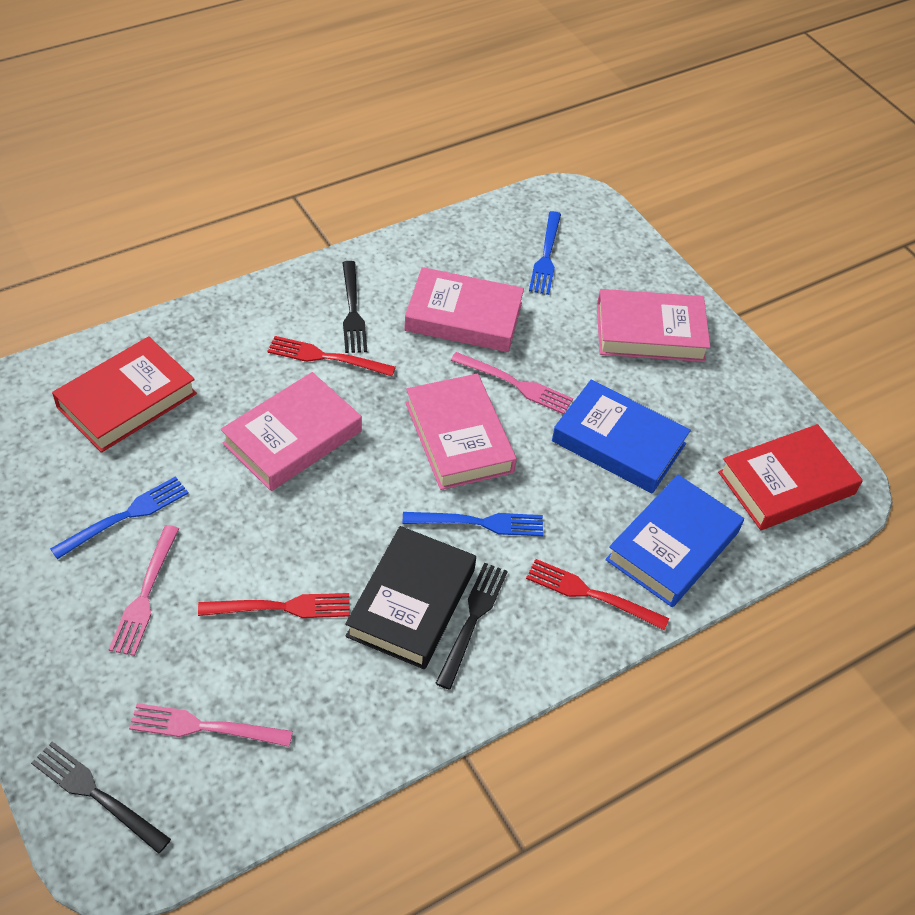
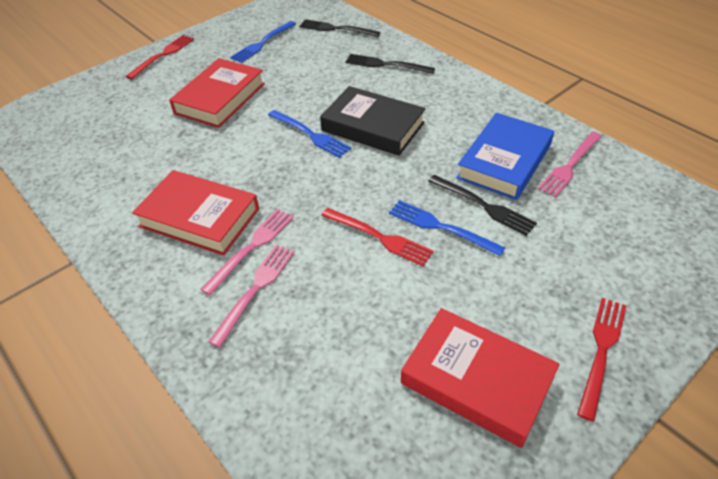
blue book: 2 -> 1
pink book: 4 -> 0
red book: 2 -> 3

